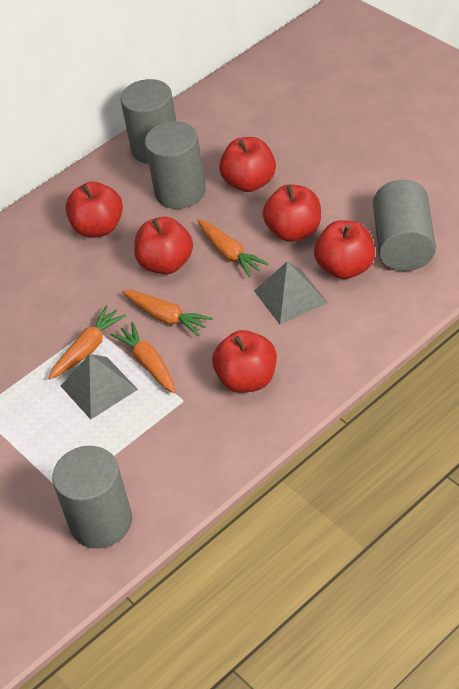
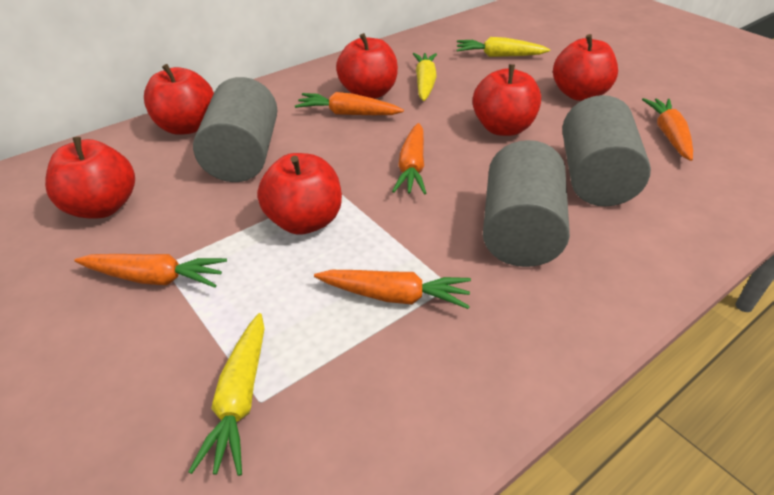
grey cylinder: 4 -> 3
grey pyramid: 2 -> 0
orange carrot: 4 -> 5
yellow carrot: 0 -> 3

